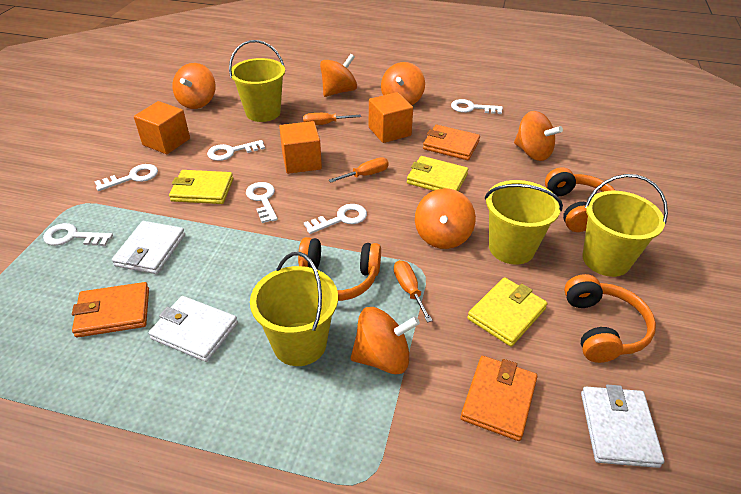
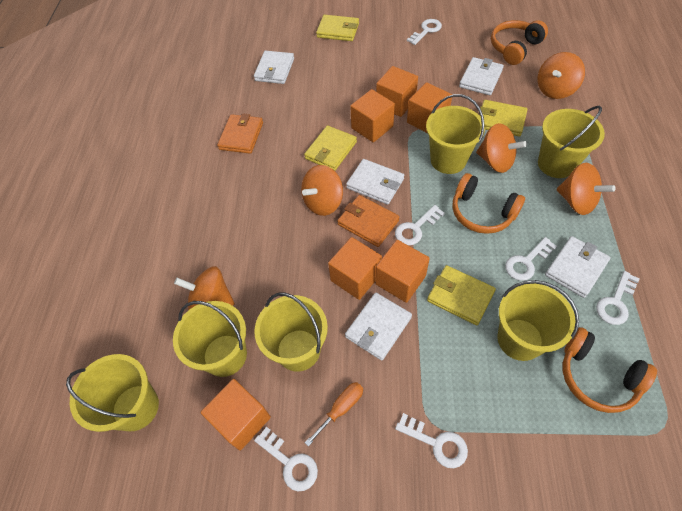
orange cube: 3 -> 6
orange screwdriver: 3 -> 1
orange spinning top: 6 -> 5
orange wallet: 3 -> 2
white wallet: 3 -> 5
yellow bucket: 4 -> 6
yellow wallet: 3 -> 4

